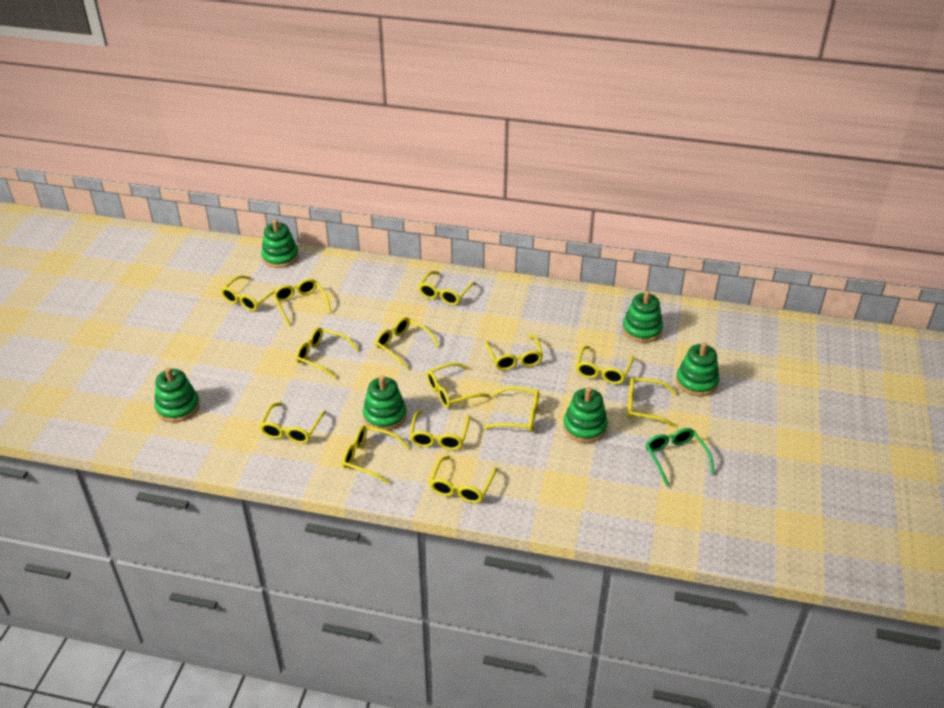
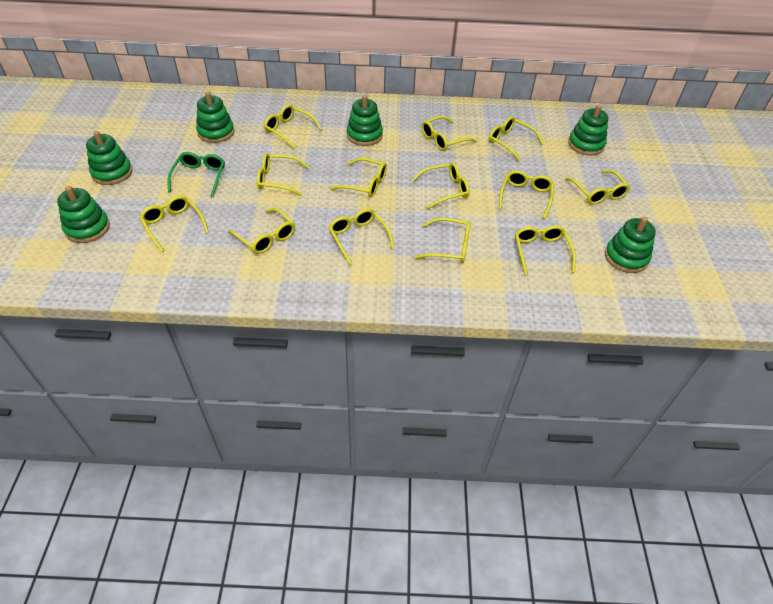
yellow glasses: 14 -> 13

